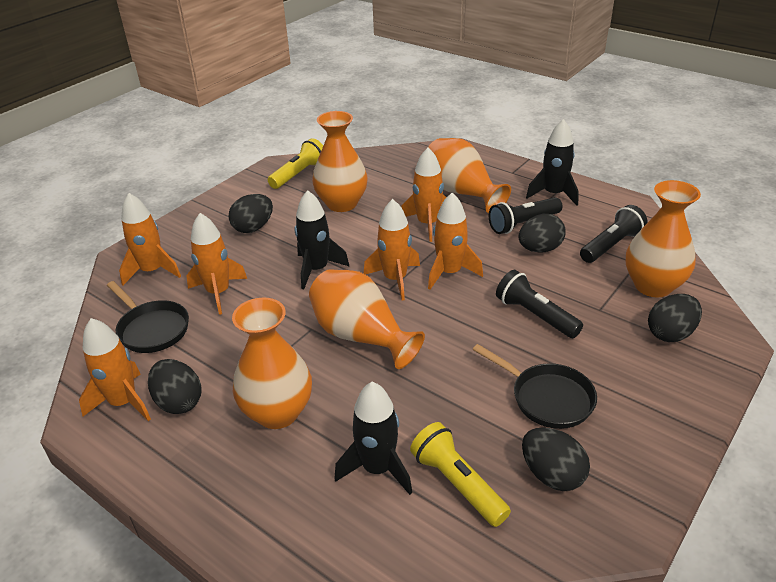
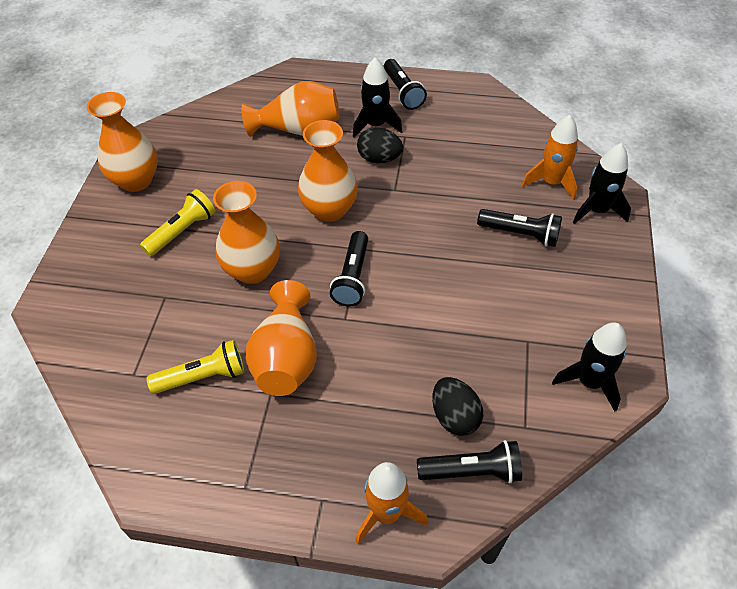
black egg: 5 -> 2
black flashlight: 3 -> 4
black pan: 2 -> 0
orange rocket: 6 -> 2

